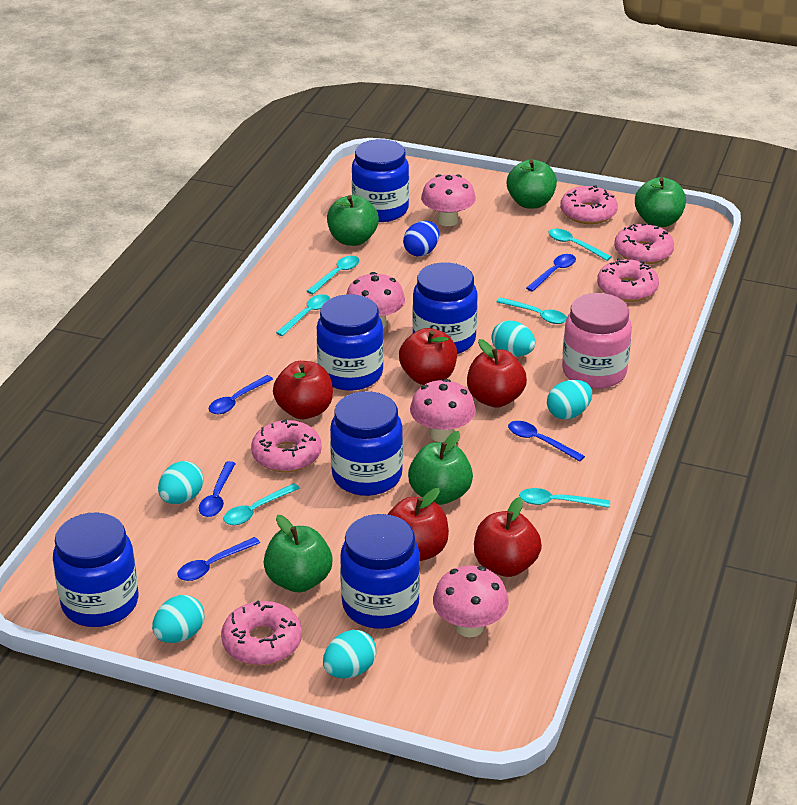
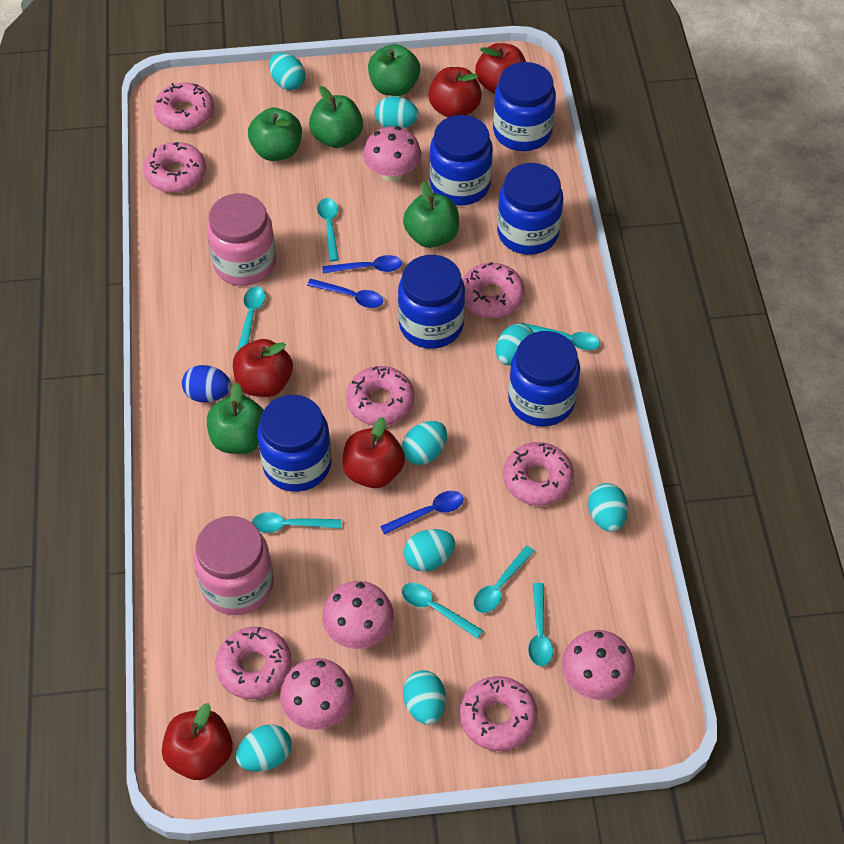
blue spoon: 5 -> 3
pink donut: 5 -> 7
pink jar: 1 -> 2
turquoise egg: 5 -> 8
turquoise spoon: 6 -> 7

